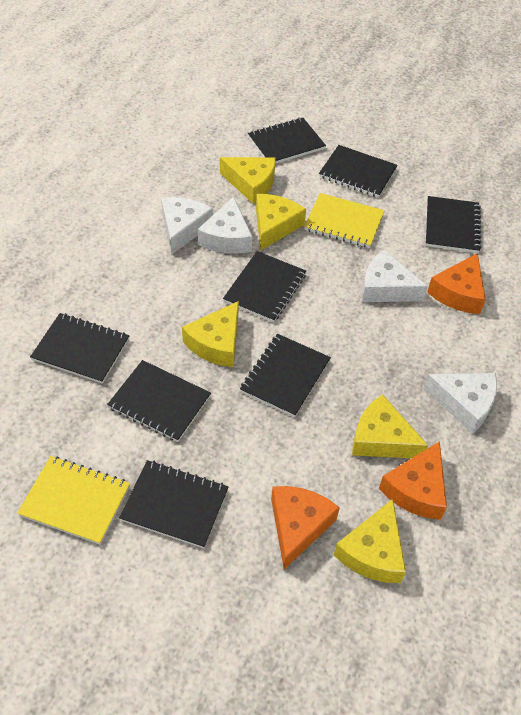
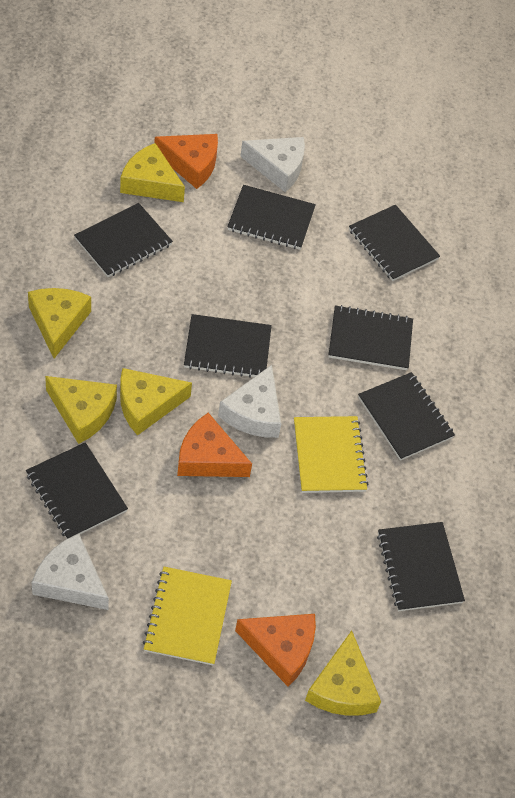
white cheese: 4 -> 3

